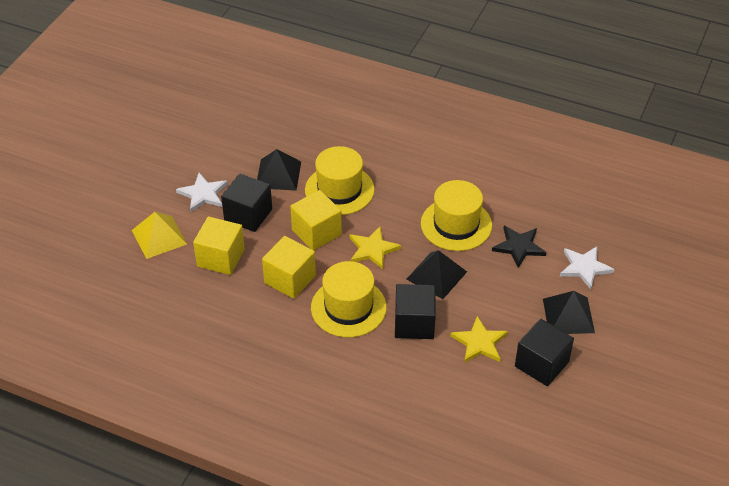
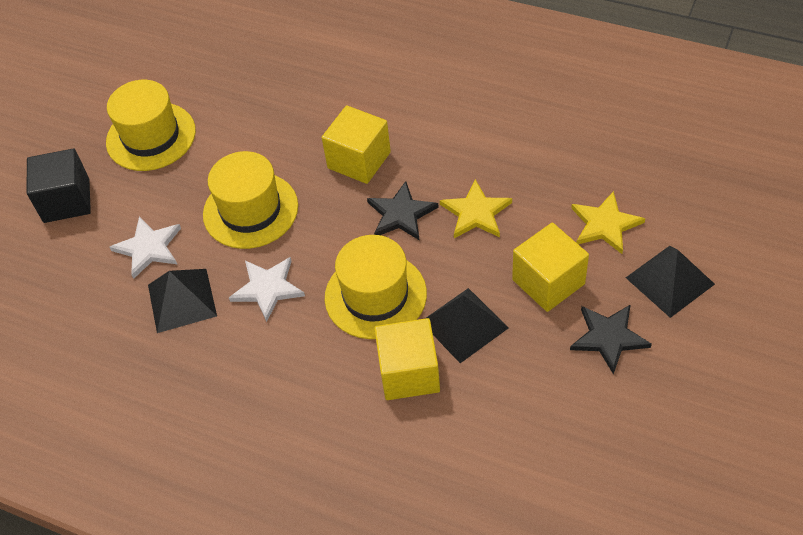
black cube: 3 -> 1
black star: 1 -> 2
yellow pyramid: 1 -> 0

